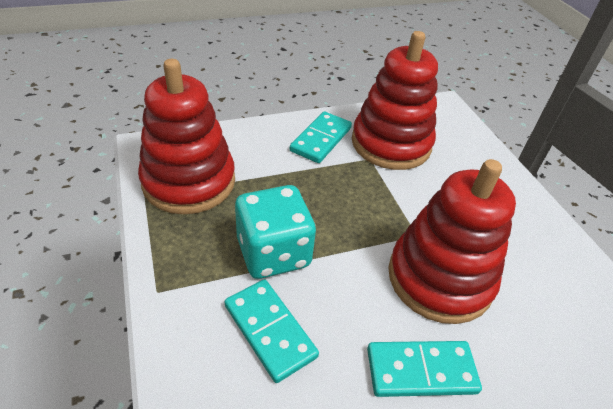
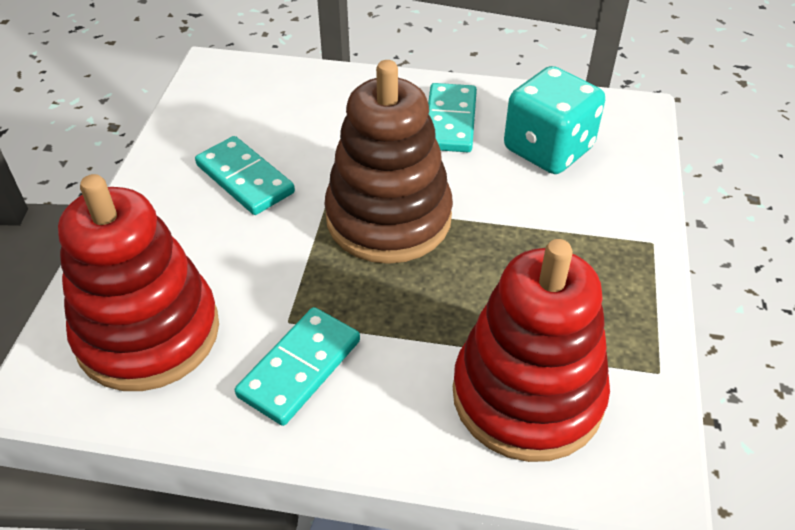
brown stacking toy: 0 -> 1
red stacking toy: 3 -> 2

